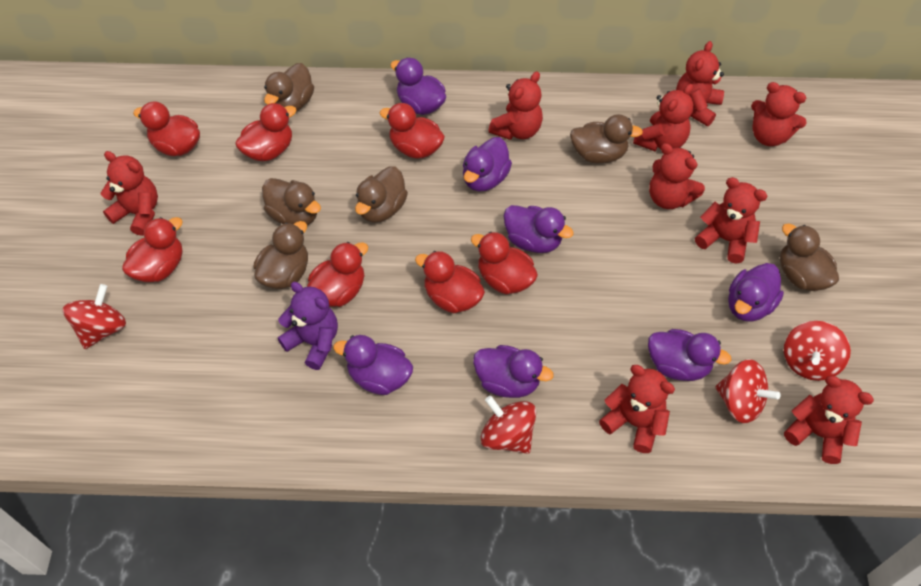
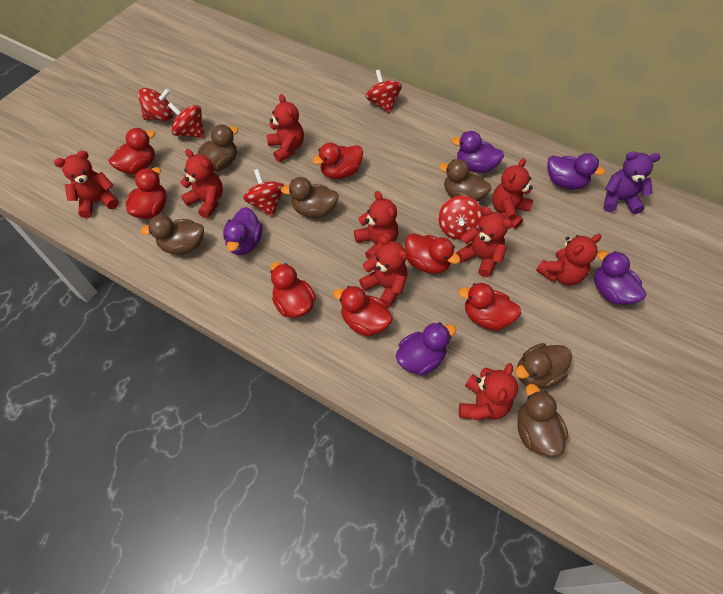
purple duck: 7 -> 5
red spinning top: 4 -> 5

